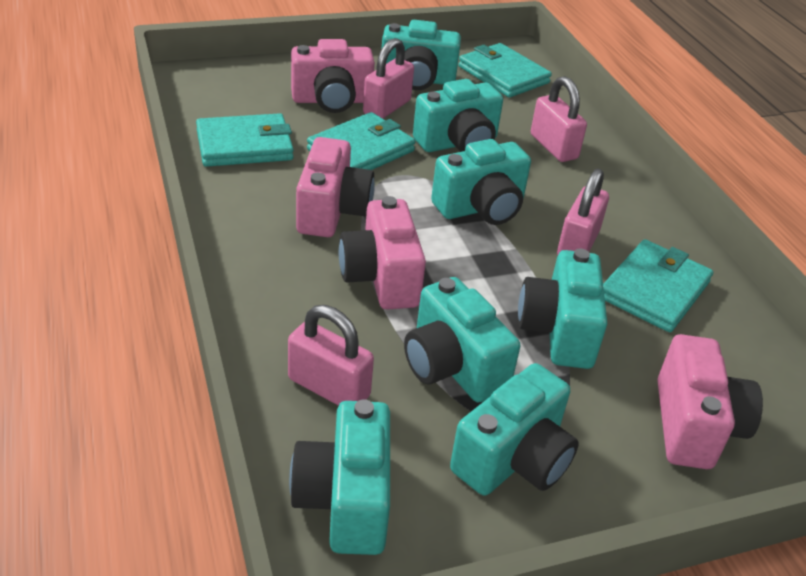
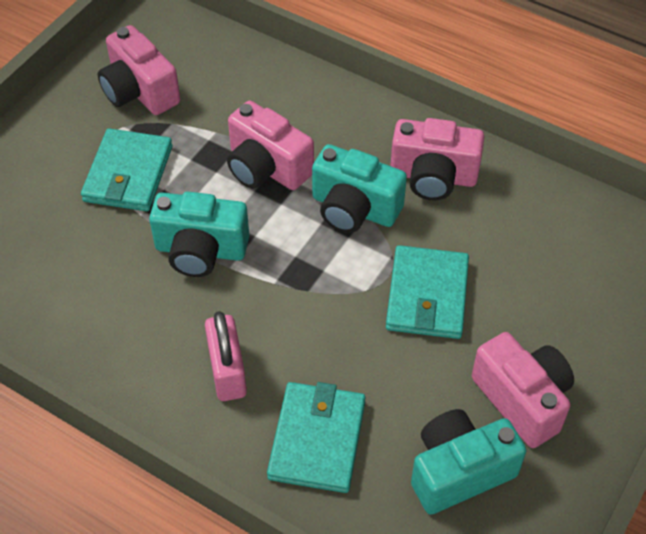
pink padlock: 4 -> 1
turquoise camera: 7 -> 3
turquoise wallet: 4 -> 3

